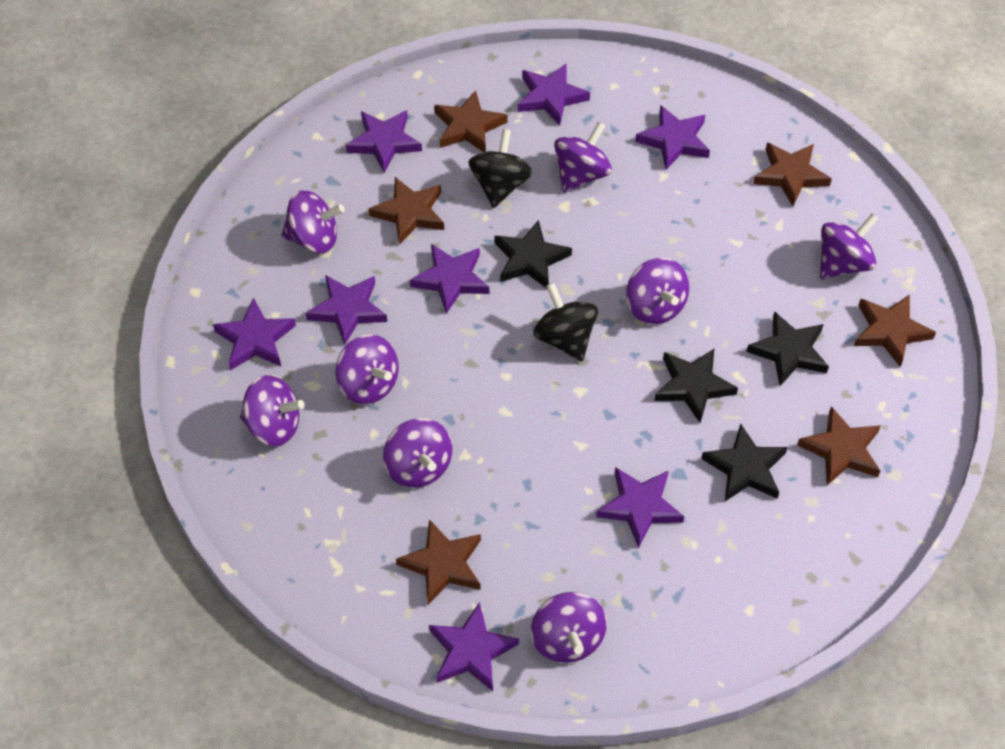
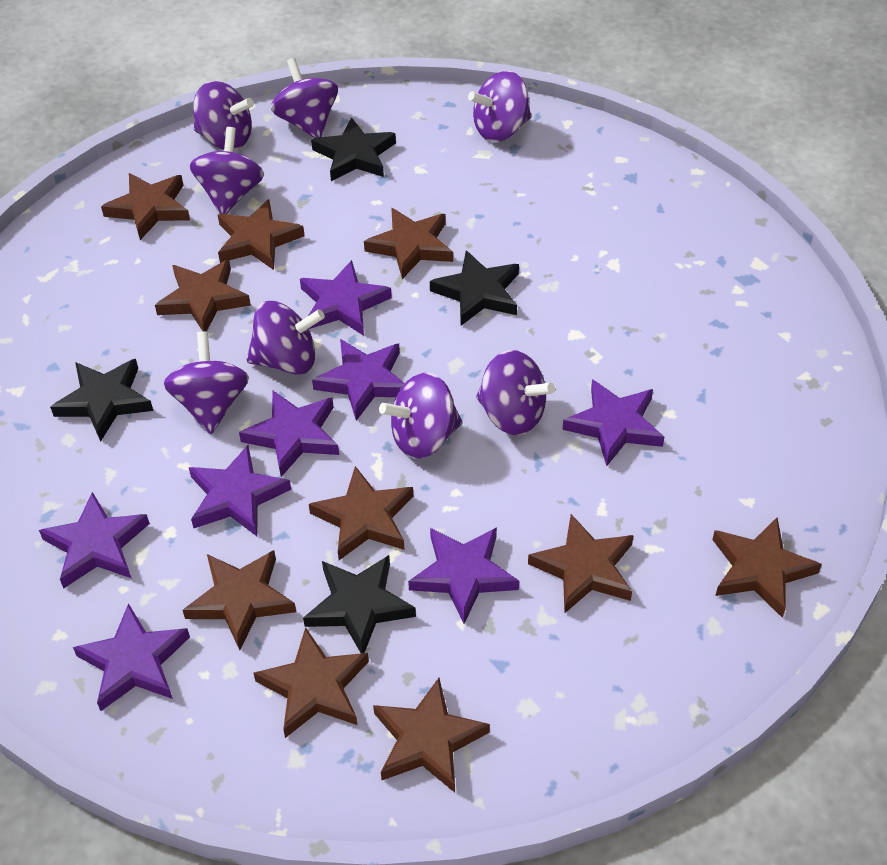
black spinning top: 2 -> 0
brown star: 6 -> 10

